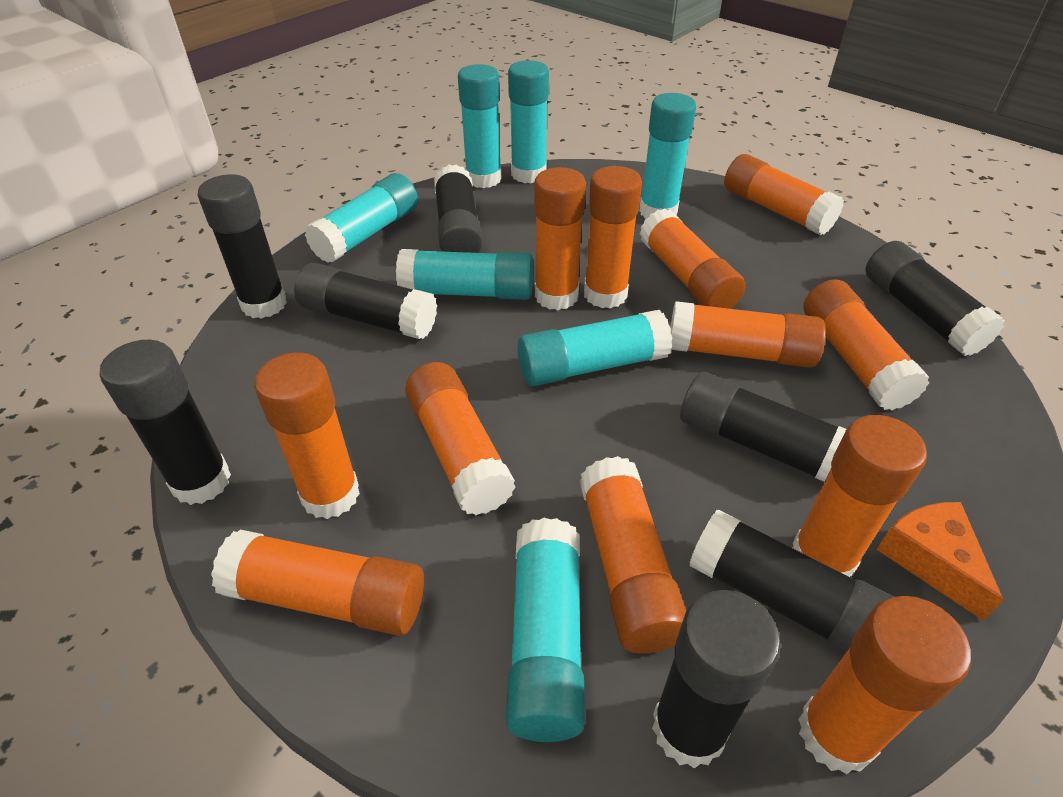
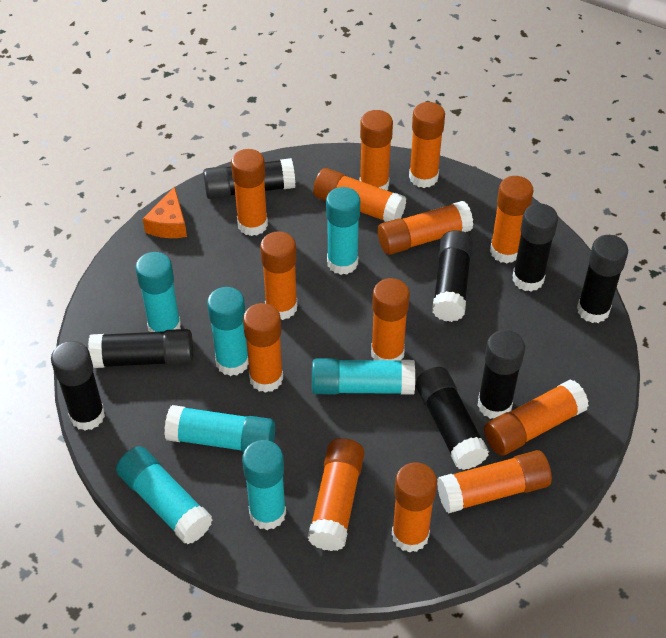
orange glue stick: 12 -> 13

